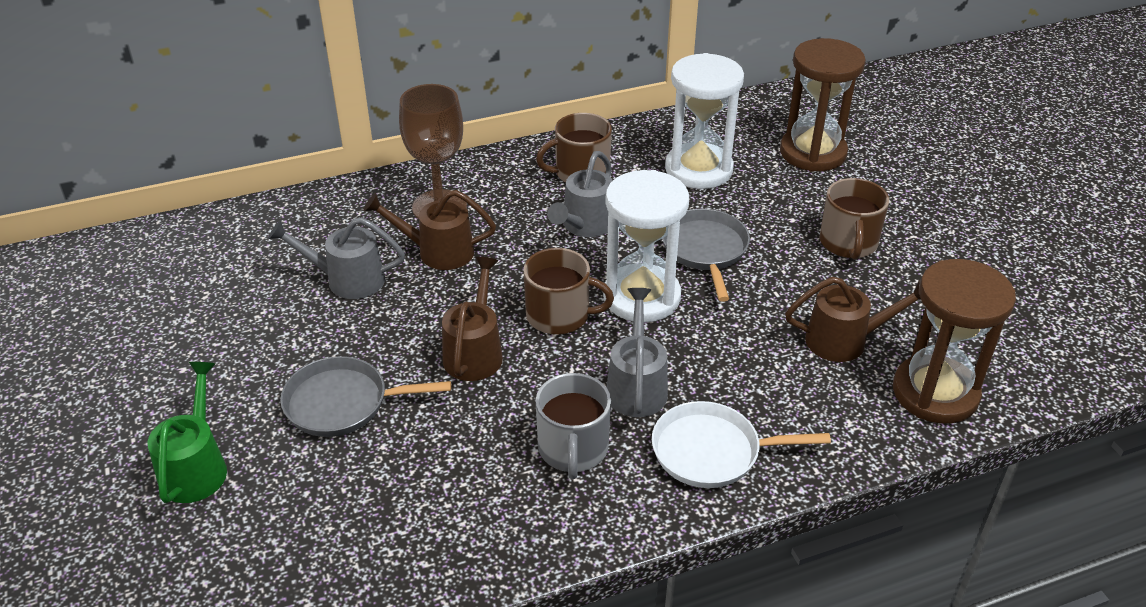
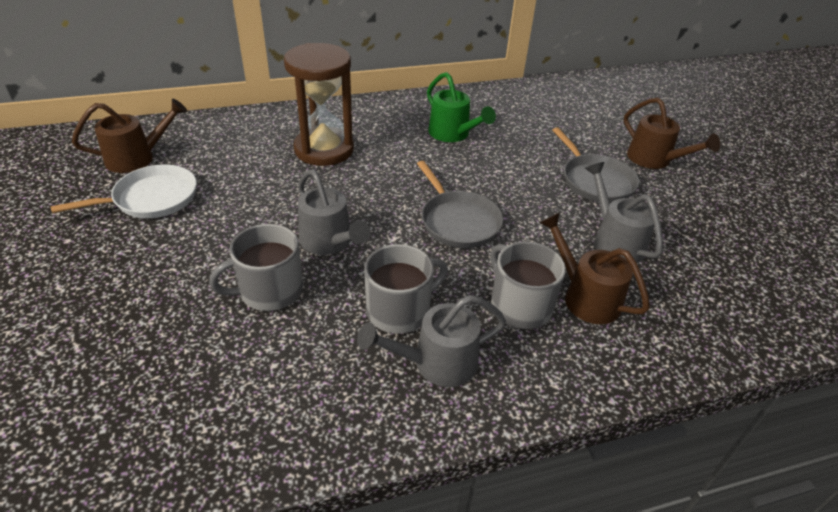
brown goblet: 1 -> 0
brown hourglass: 2 -> 1
brown mug: 3 -> 0
grey mug: 1 -> 3
white hourglass: 2 -> 0

